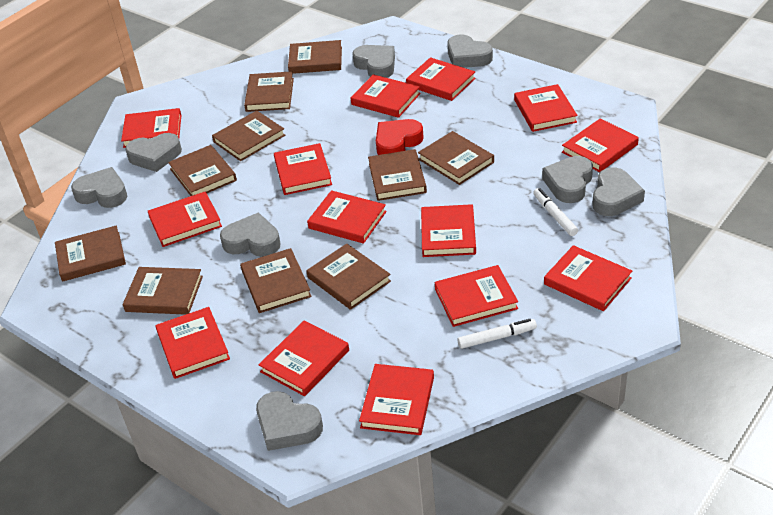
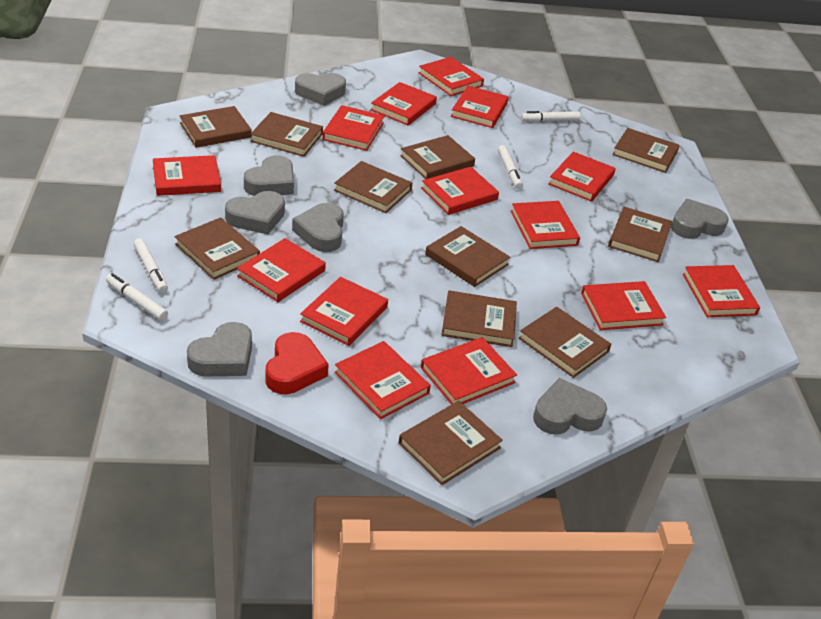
brown book: 10 -> 11
grey heart: 8 -> 7
white marker: 2 -> 4

